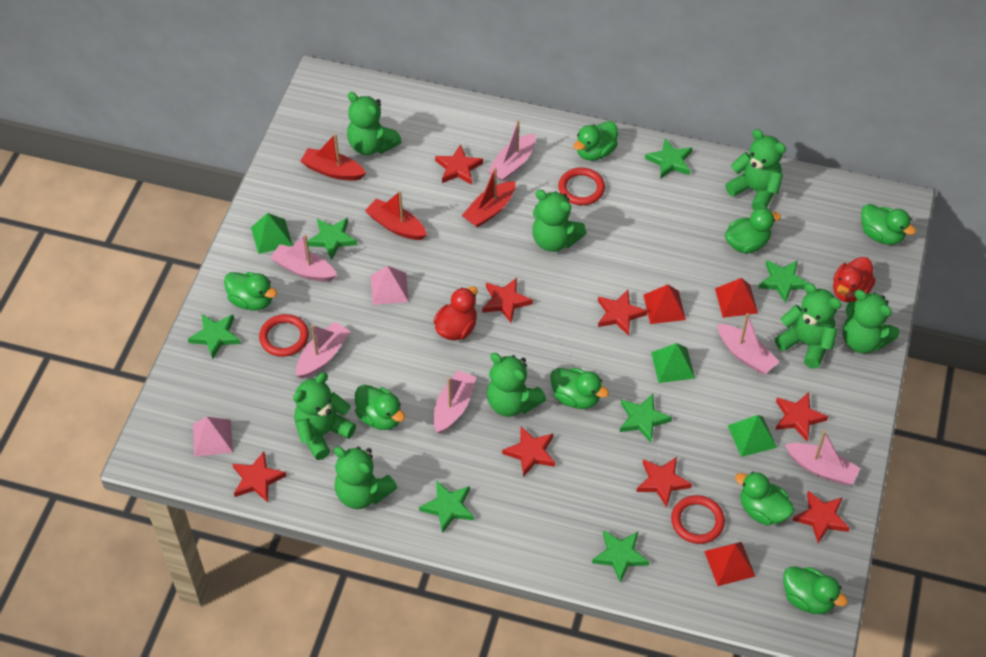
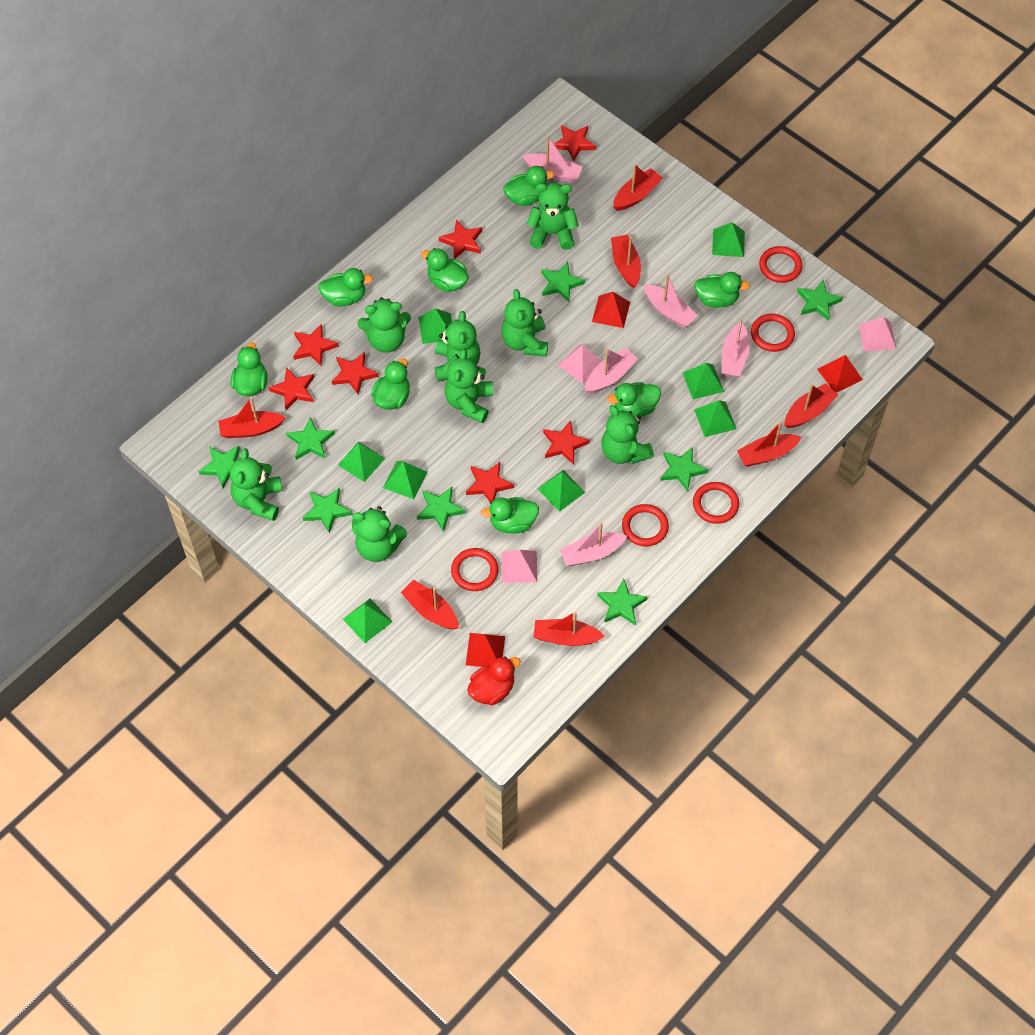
green pyramid: 3 -> 8
green star: 7 -> 8
pink boat: 6 -> 5
pink pyramid: 2 -> 3
red boat: 3 -> 7
red duck: 2 -> 1
red ring: 3 -> 5
red star: 8 -> 7

